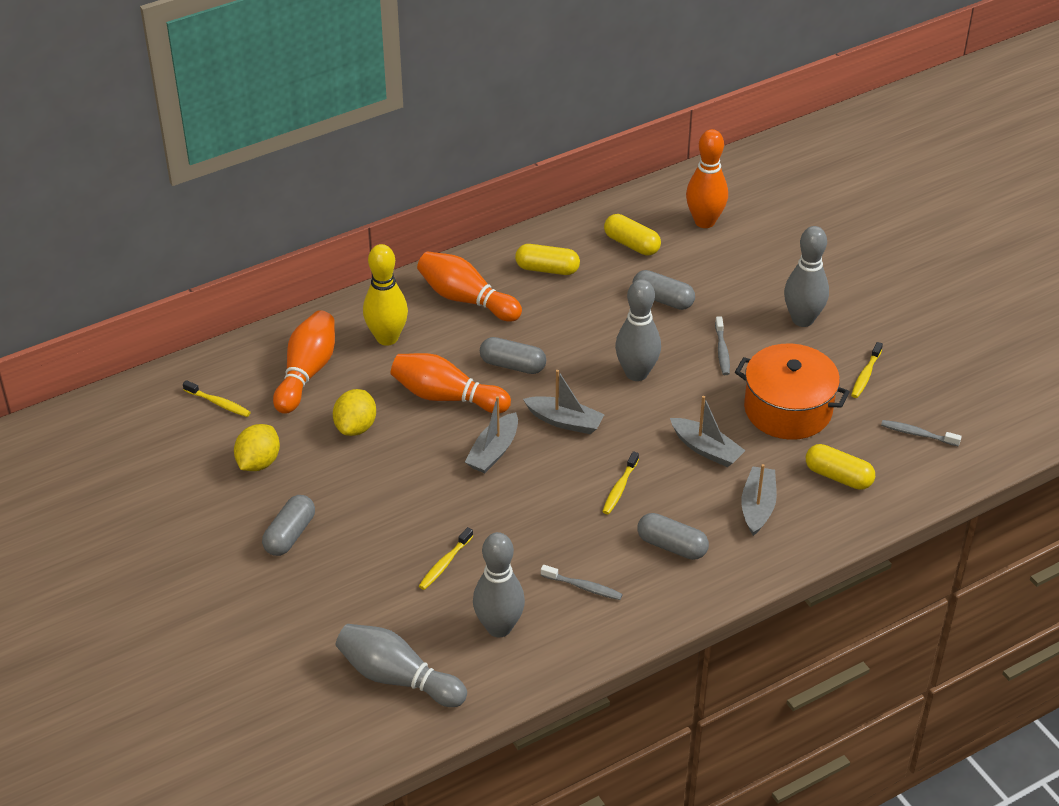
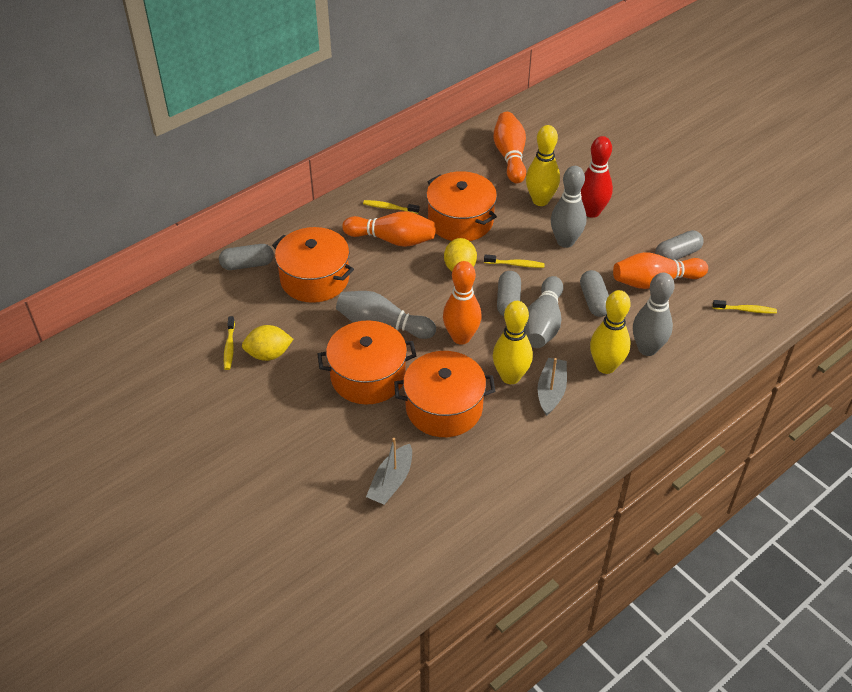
grey boat: 4 -> 2
grey toothbrush: 3 -> 0
orange pot: 1 -> 4
red bowling pin: 0 -> 1
yellow bowling pin: 1 -> 3
yellow capsule: 3 -> 0

